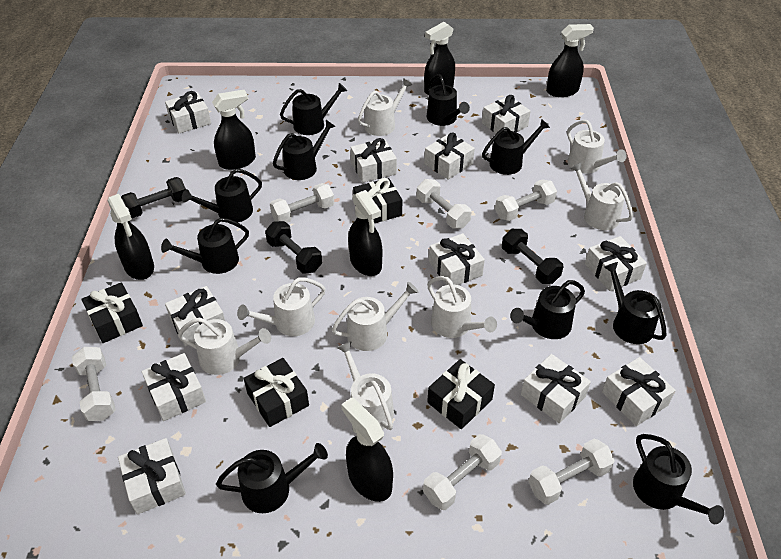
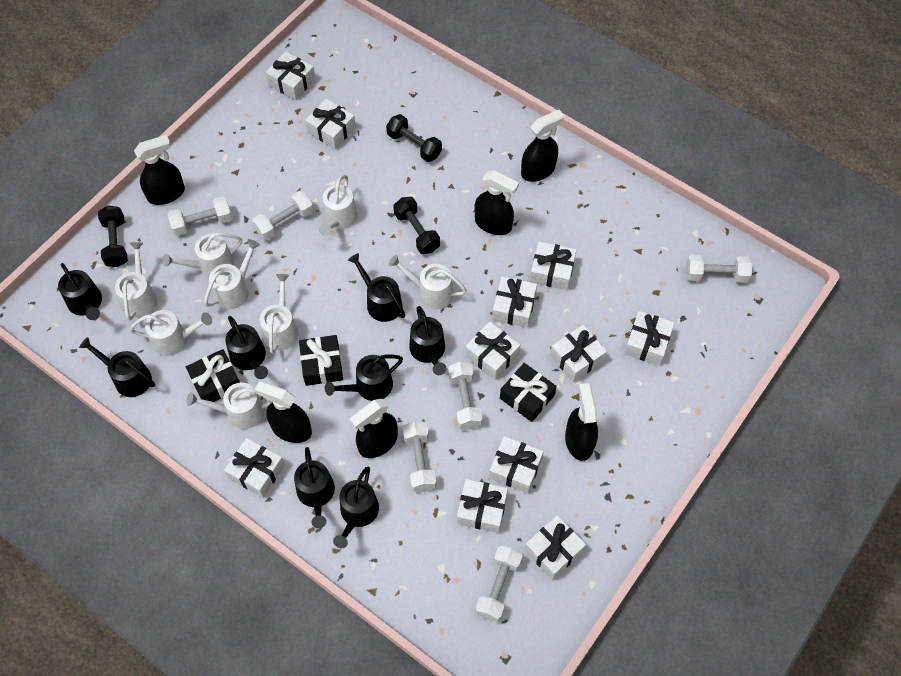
black gift: 4 -> 3
black watering can: 10 -> 8

